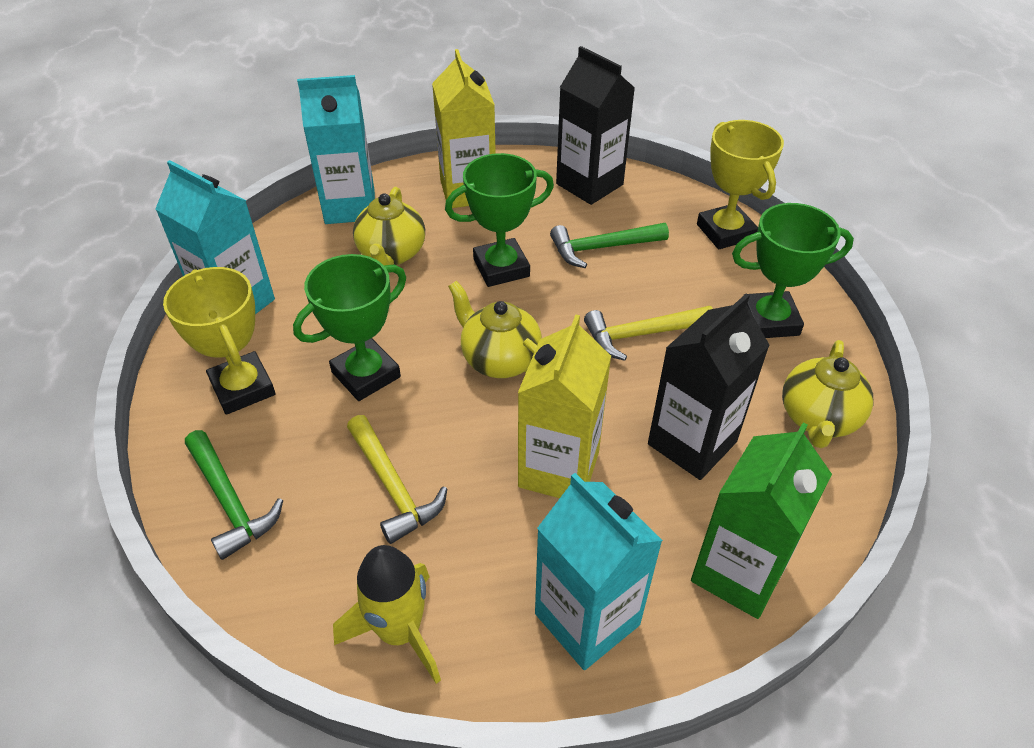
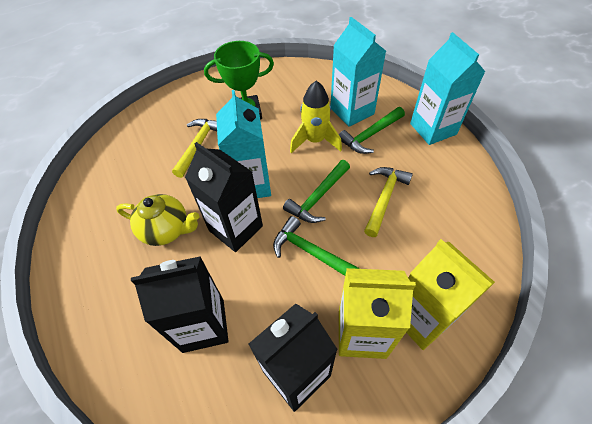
black carton: 2 -> 3
green carton: 1 -> 0
green hammer: 2 -> 3
green trophy: 3 -> 1
yellow teapot: 3 -> 1
yellow trophy: 2 -> 0

